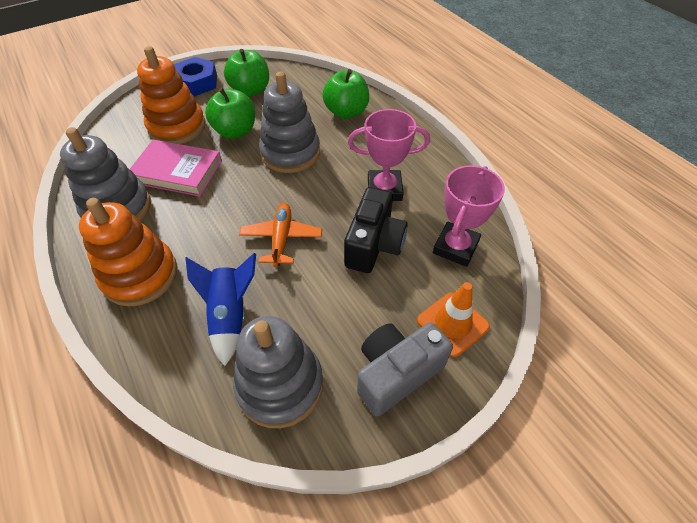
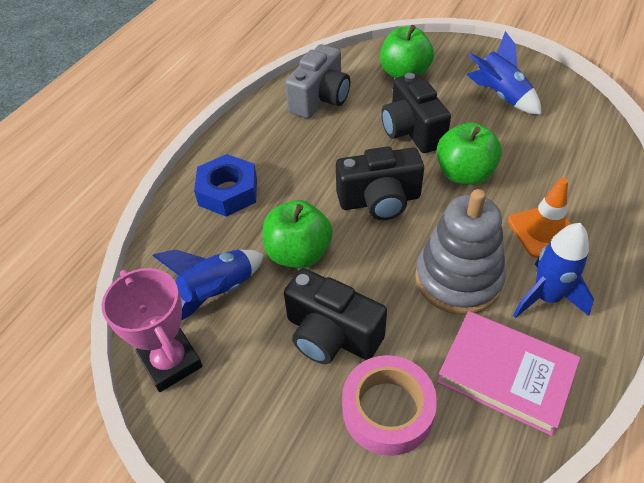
black camera: 1 -> 3
blue rocket: 1 -> 3
grey stacking toy: 3 -> 1
orange plane: 1 -> 0
orange stacking toy: 2 -> 0
pink tape: 0 -> 1
pink trophy: 2 -> 1

